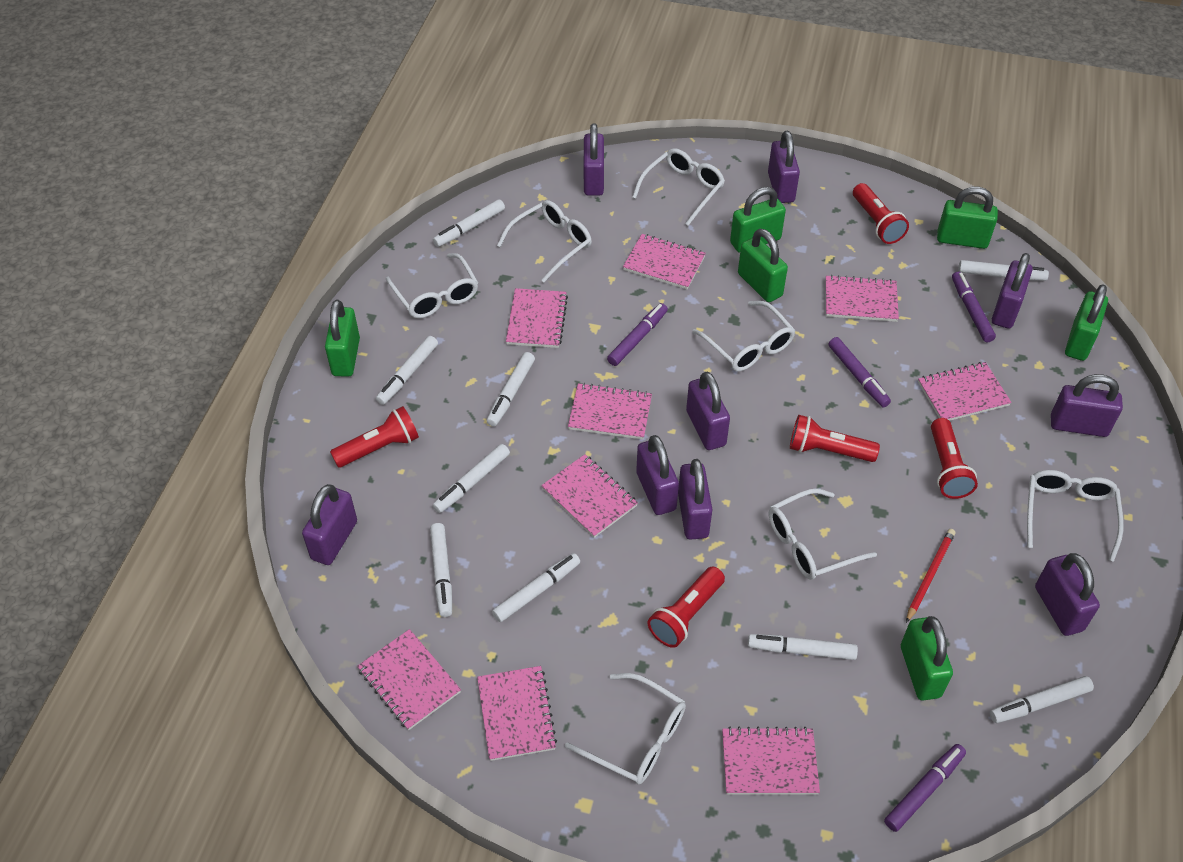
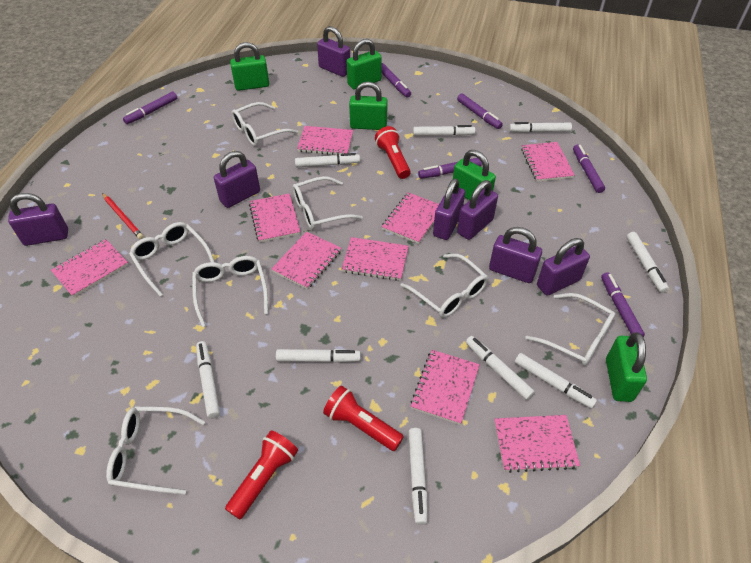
green padlock: 6 -> 5
purple marker: 4 -> 6
purple padlock: 9 -> 7
red flashlight: 5 -> 3

